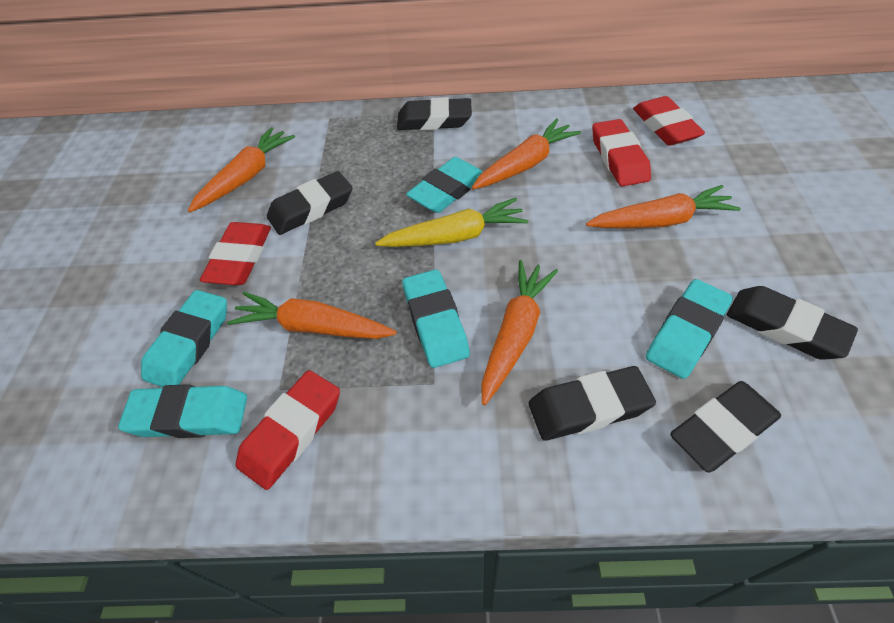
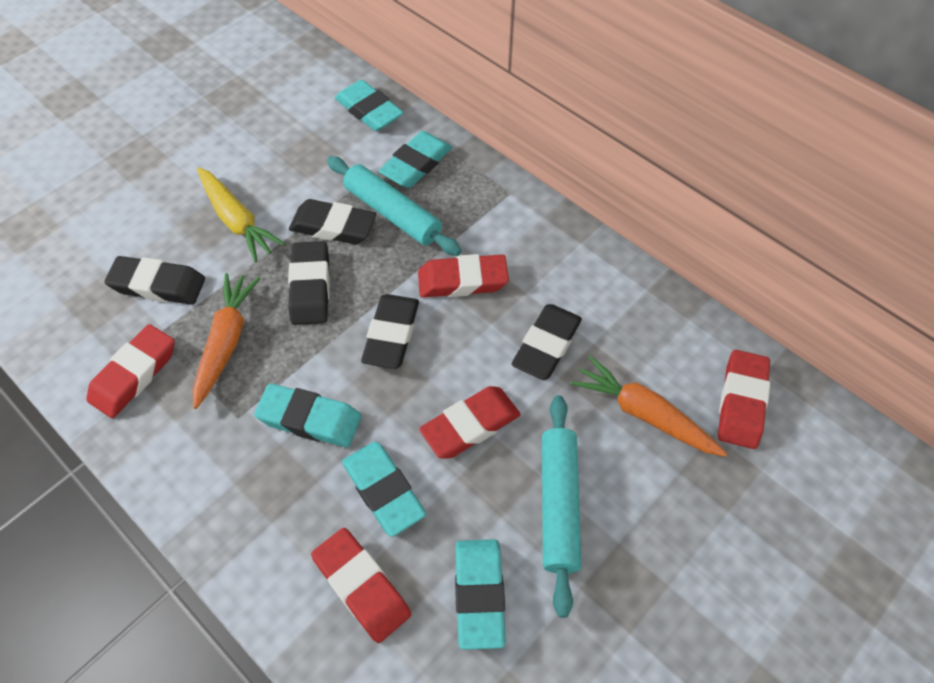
orange carrot: 5 -> 2
red eraser: 4 -> 5
turquoise rolling pin: 0 -> 2

